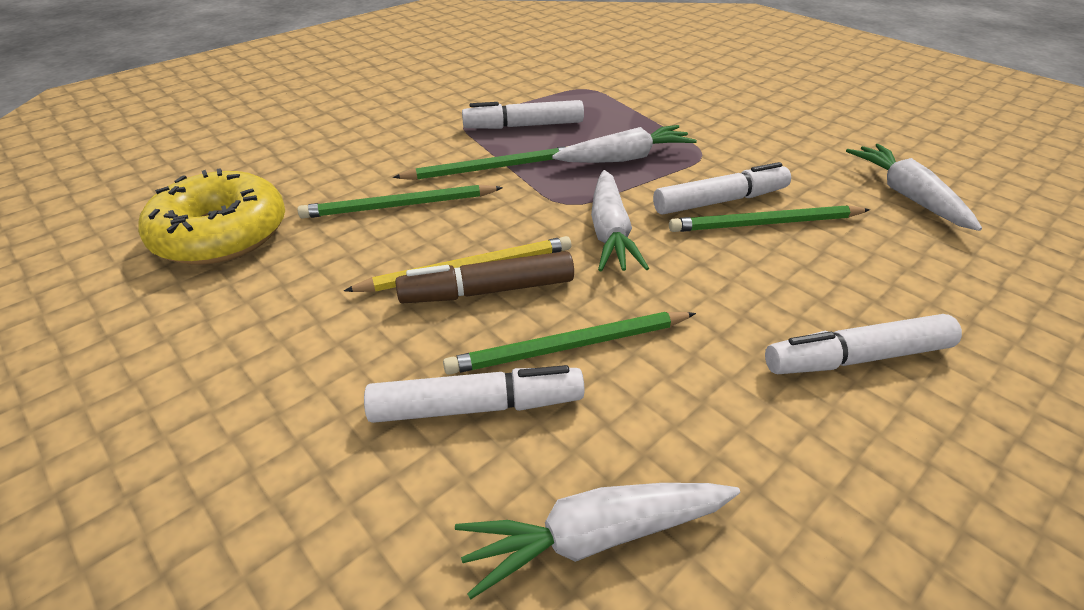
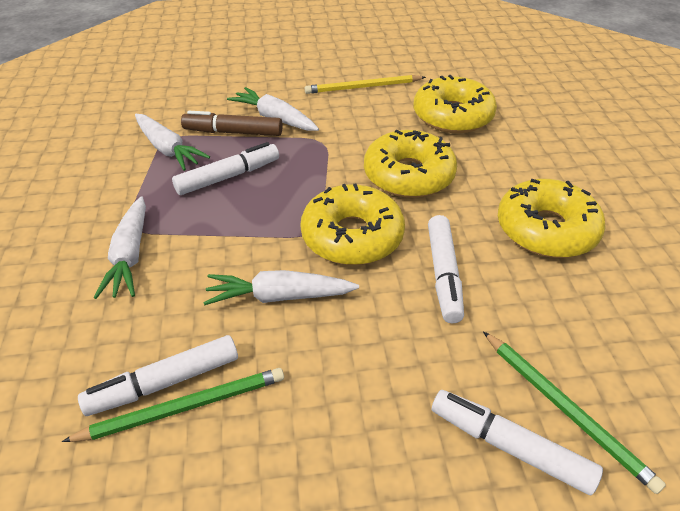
green pencil: 4 -> 2
yellow donut: 1 -> 4

